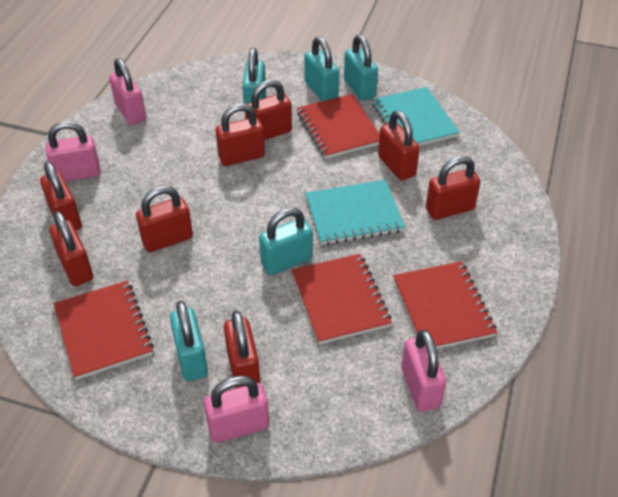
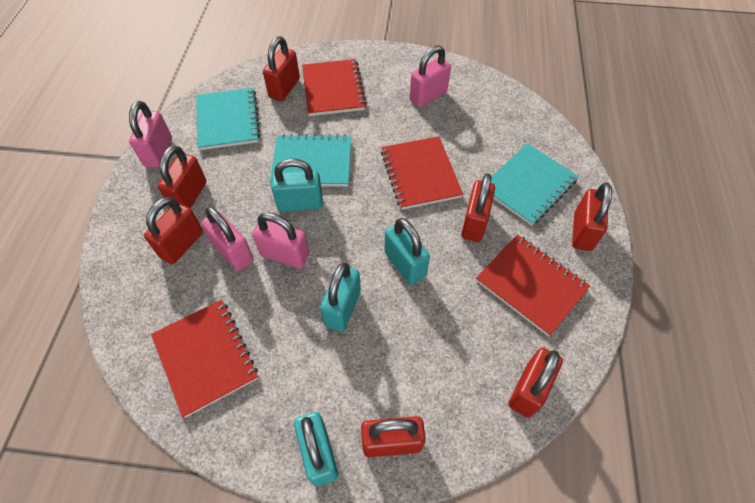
red padlock: 8 -> 7
turquoise notebook: 2 -> 3
turquoise padlock: 5 -> 4

